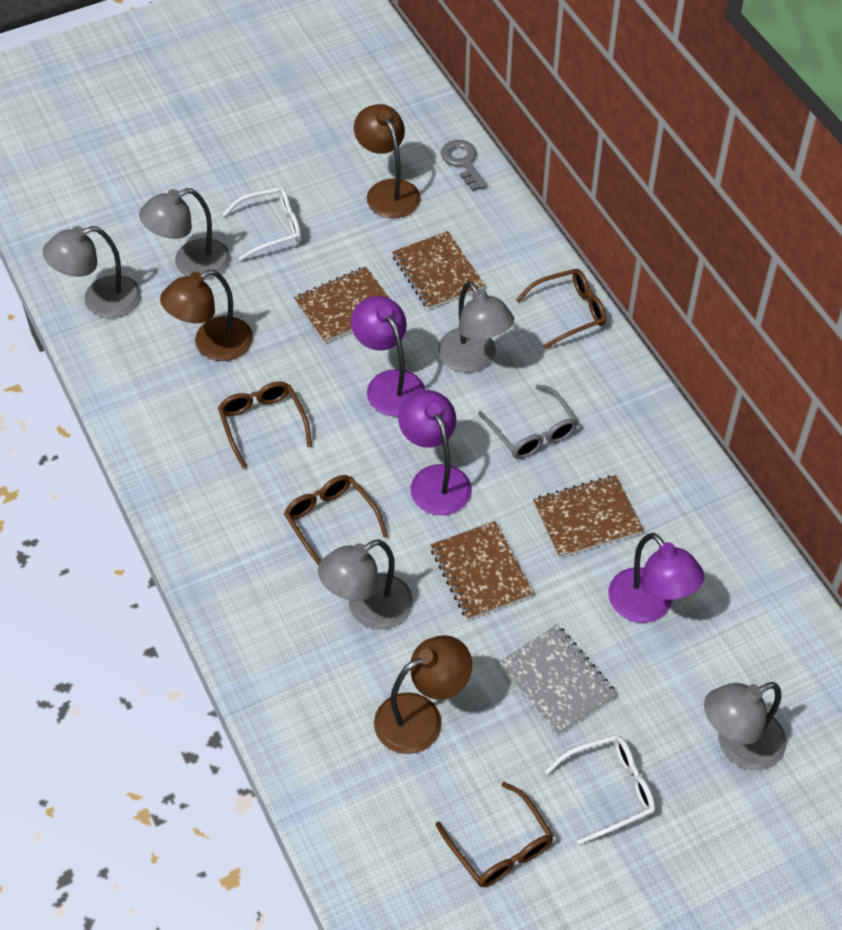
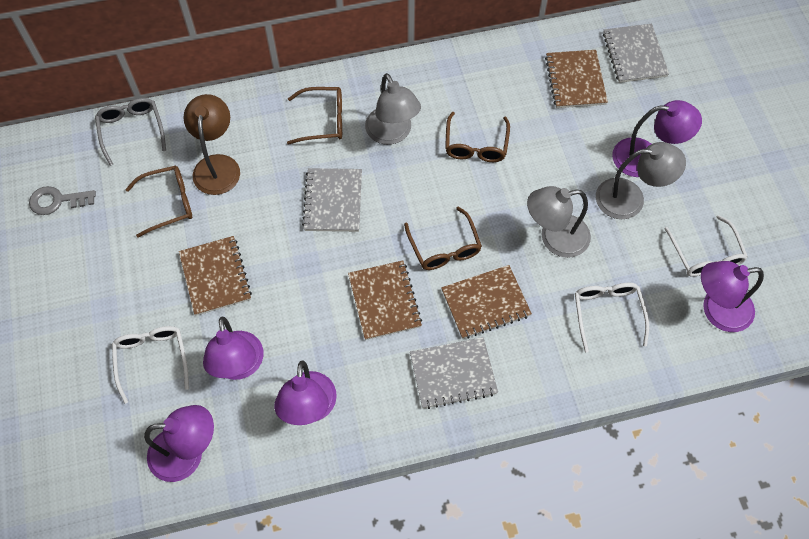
brown lamp: 3 -> 1
grey lamp: 5 -> 3
grey notebook: 1 -> 3
purple lamp: 3 -> 5
white glasses: 2 -> 3

